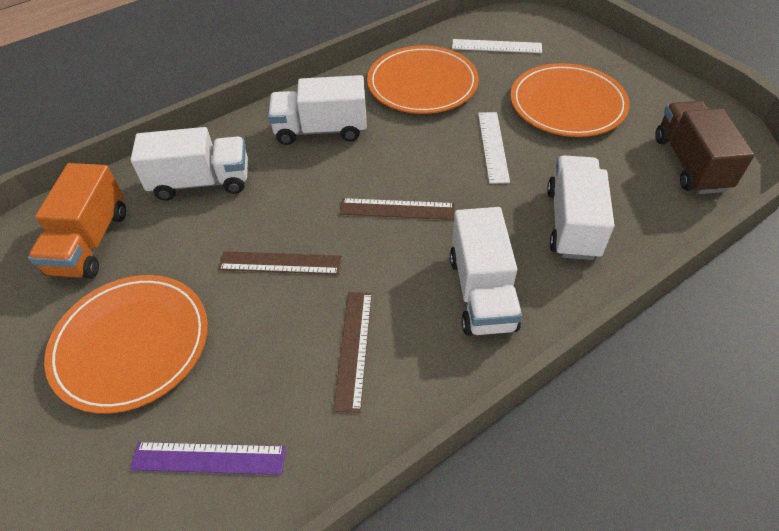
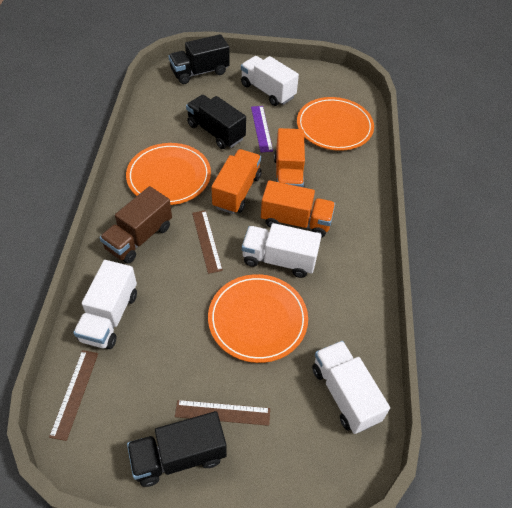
black truck: 0 -> 3
orange truck: 1 -> 3
white ruler: 2 -> 0

